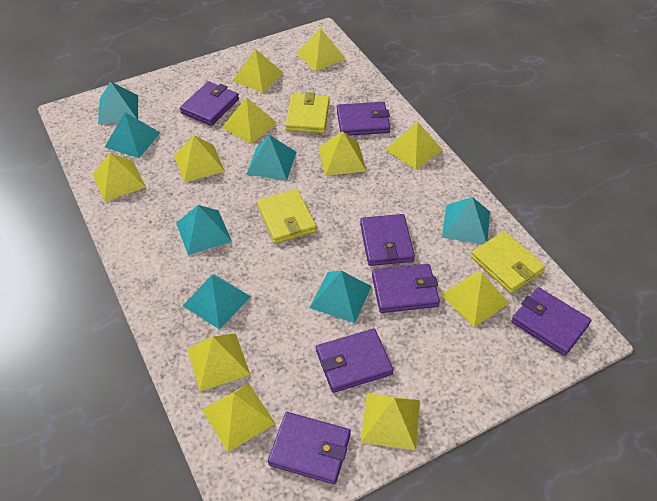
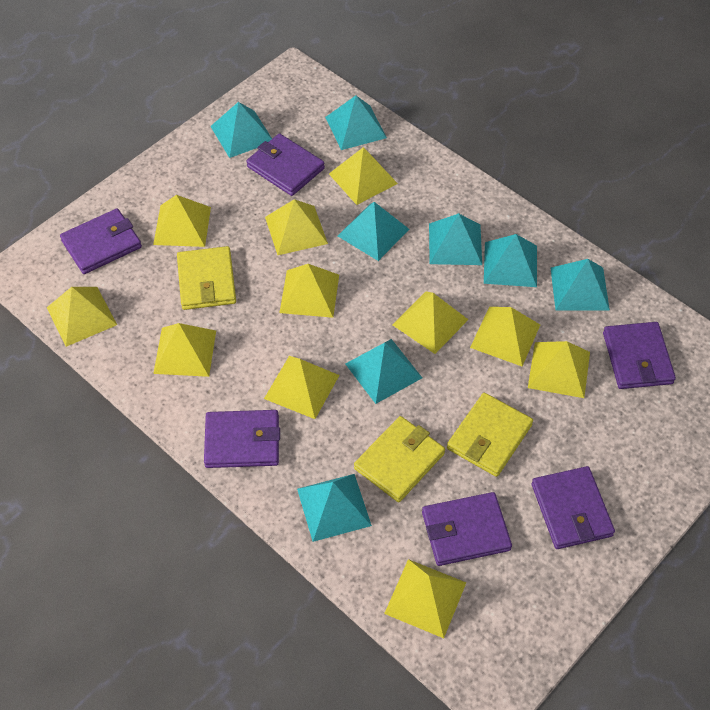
purple wallet: 7 -> 6
turquoise pyramid: 7 -> 8

